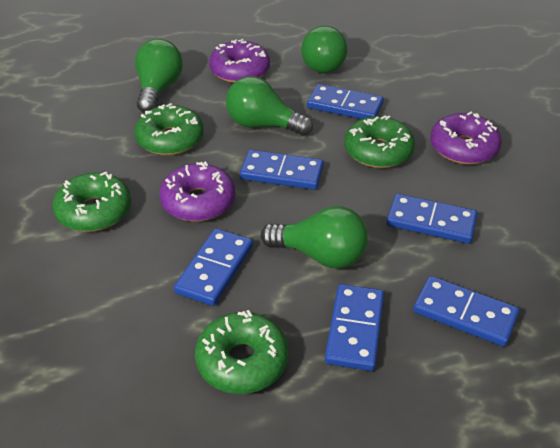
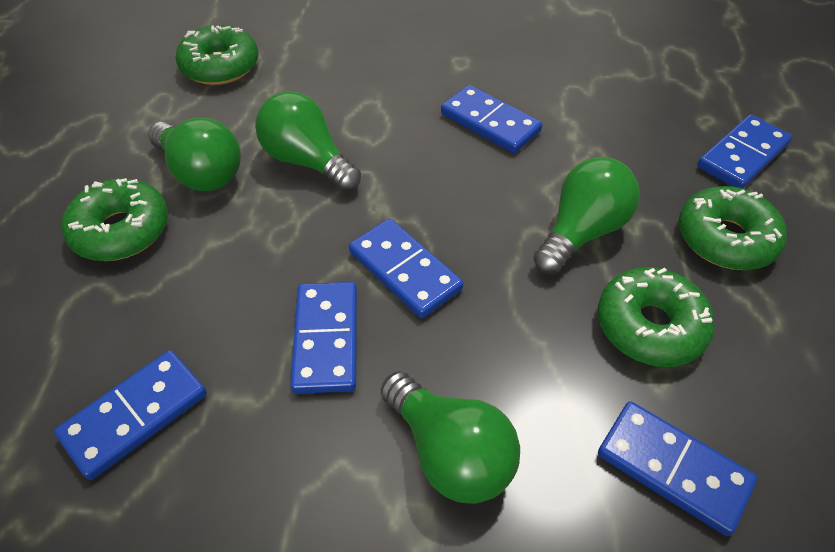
purple donut: 3 -> 0

